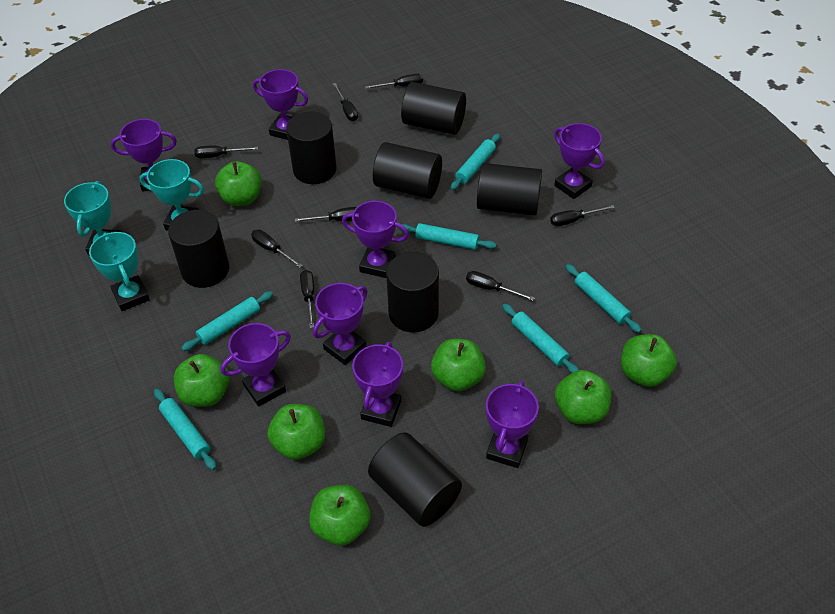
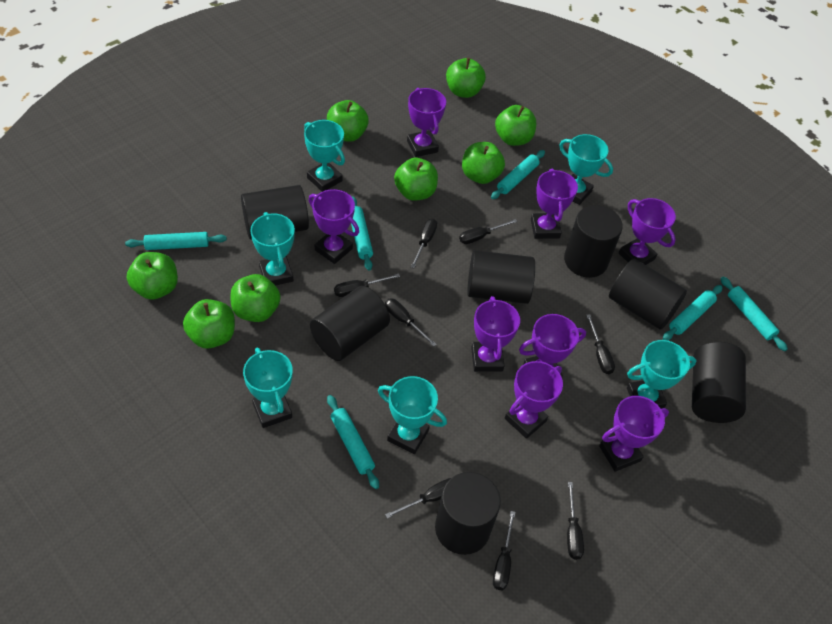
green apple: 7 -> 8
turquoise trophy: 3 -> 6

